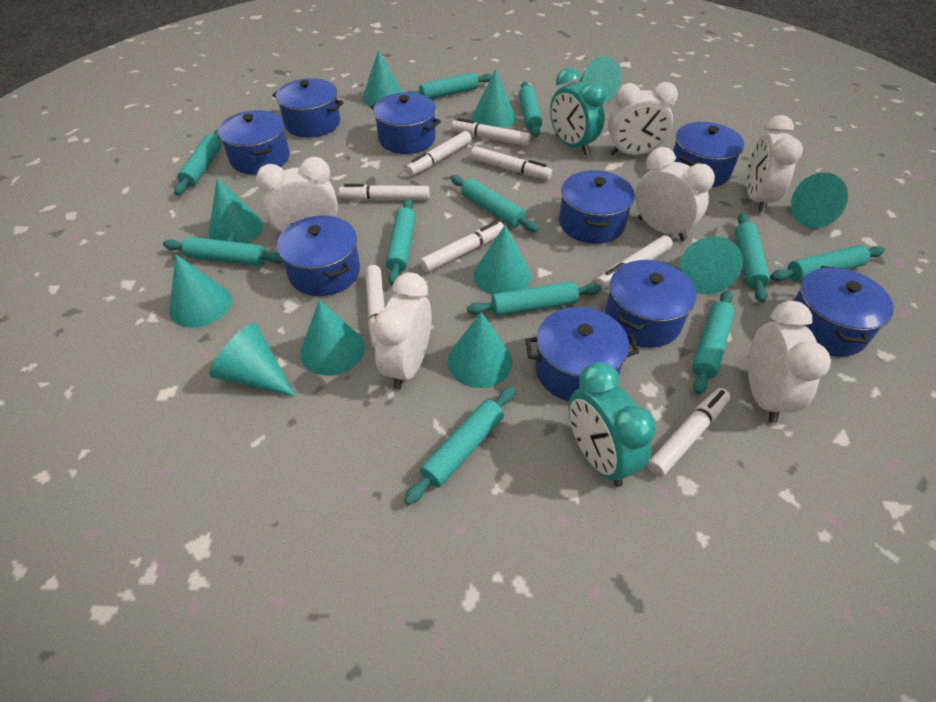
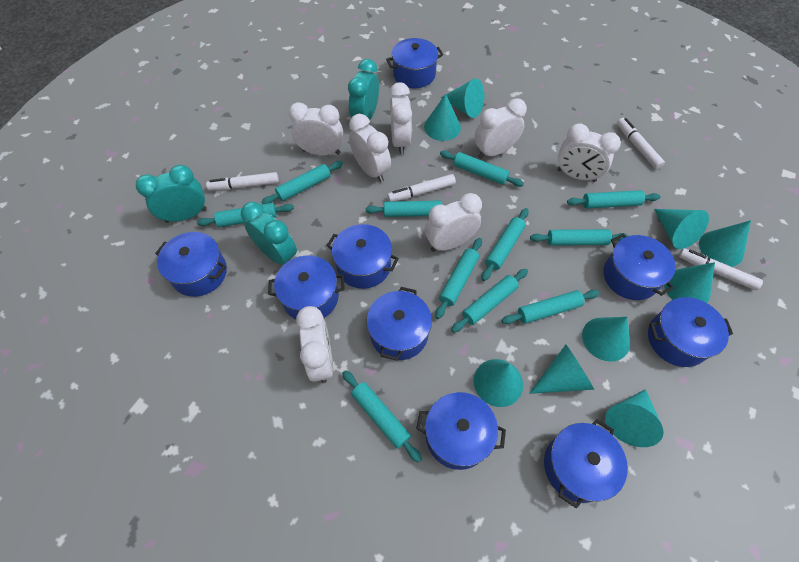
turquoise clock: 2 -> 3
turquoise cone: 11 -> 9
white clock: 6 -> 7
white marker: 8 -> 4

